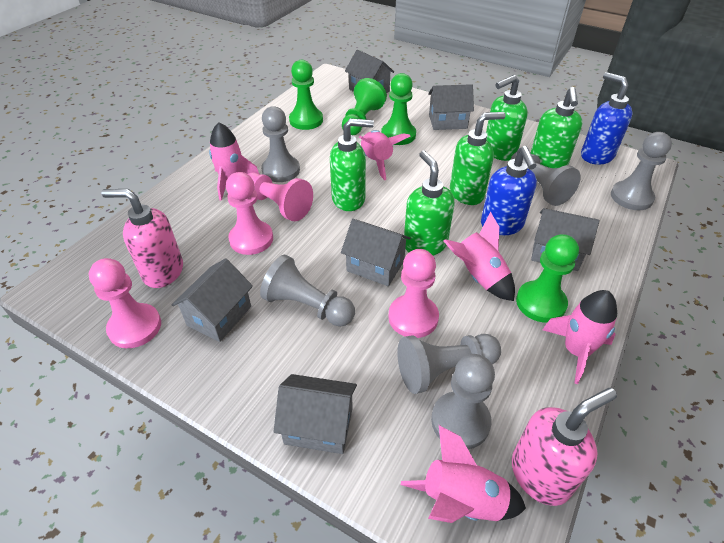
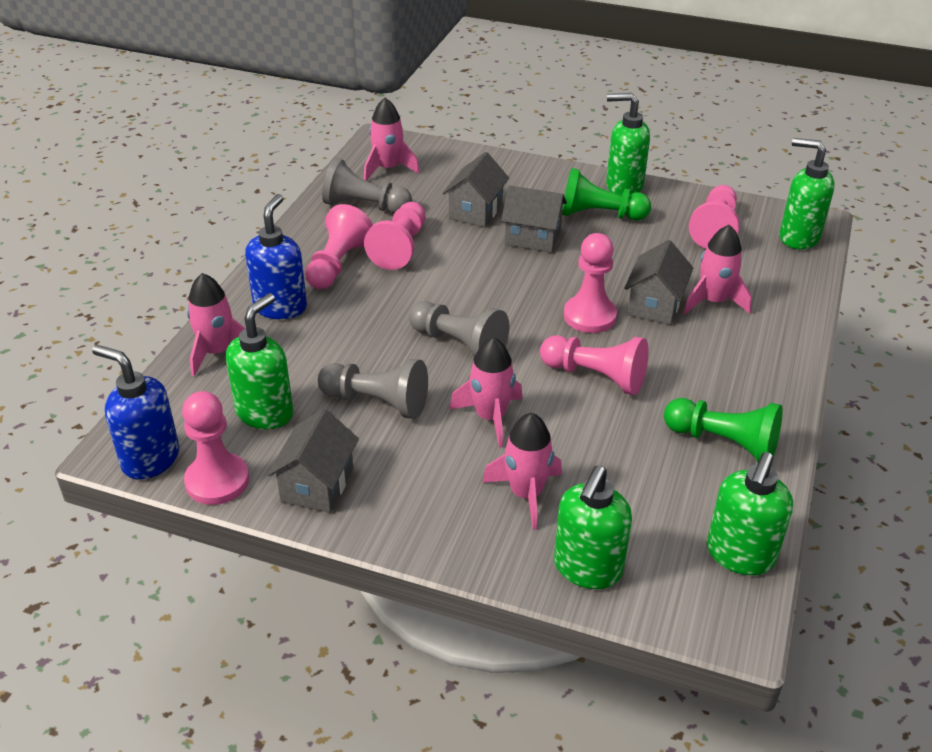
green pawn: 4 -> 2
grey house: 6 -> 4
grey pawn: 6 -> 3
pink pawn: 4 -> 6
pink soap dispenser: 2 -> 0

